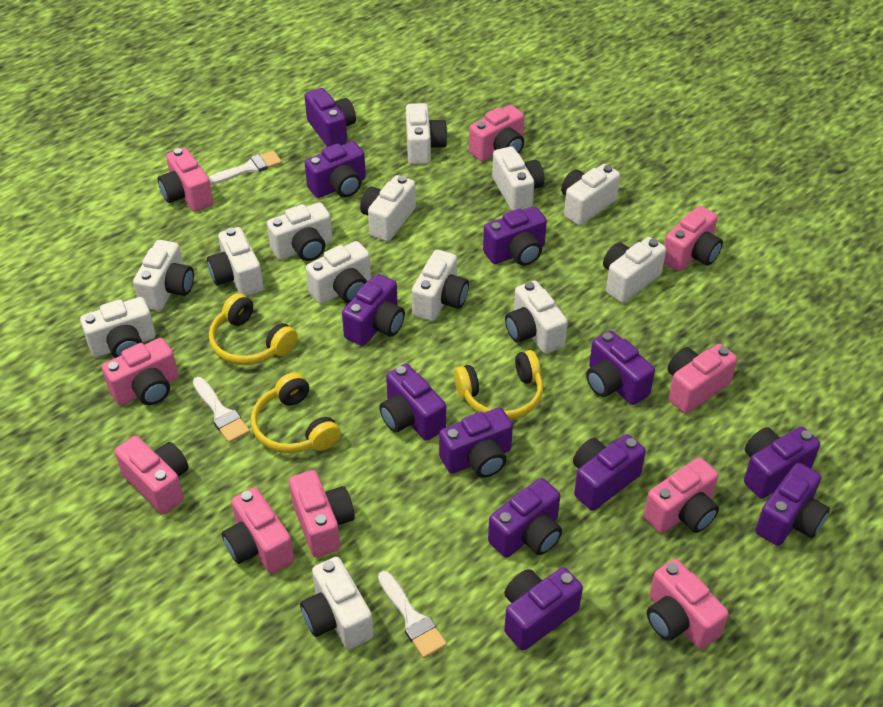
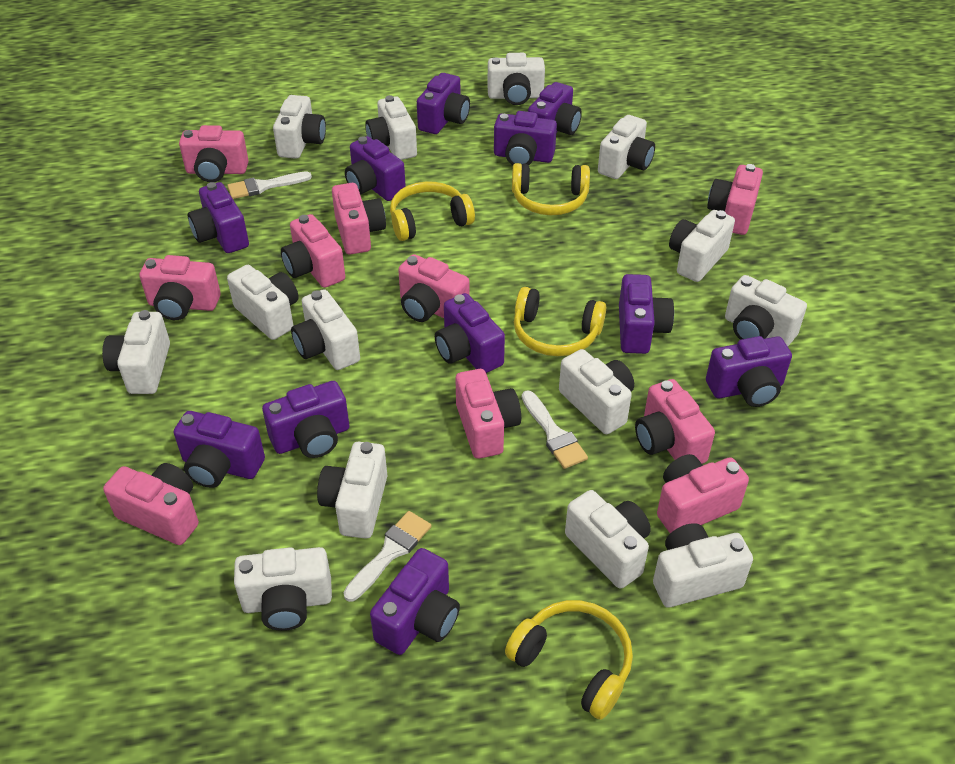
purple camera: 12 -> 11
white camera: 13 -> 14
yellow headphones: 3 -> 4

